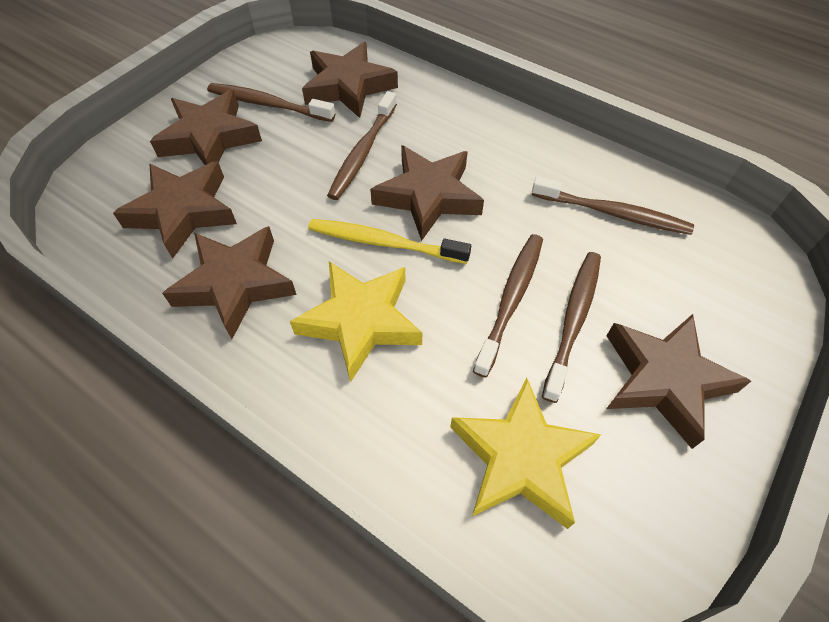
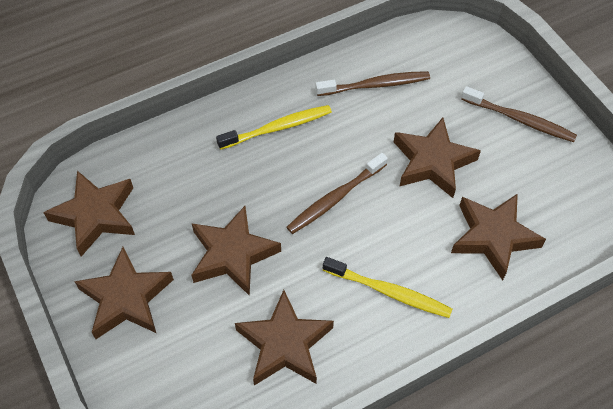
brown toothbrush: 5 -> 3
yellow star: 2 -> 0
yellow toothbrush: 1 -> 2

